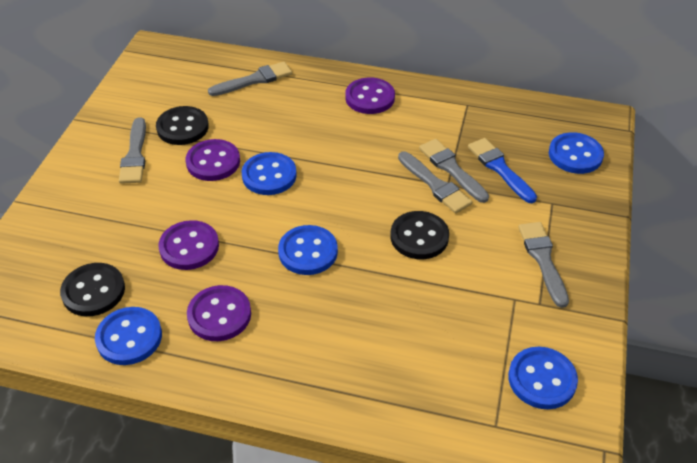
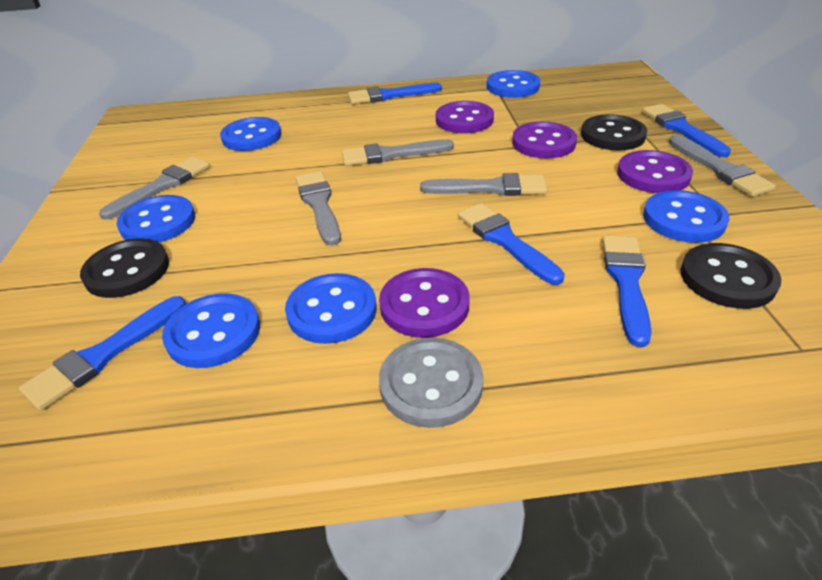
blue brush: 1 -> 5
blue button: 5 -> 6
grey button: 0 -> 1

